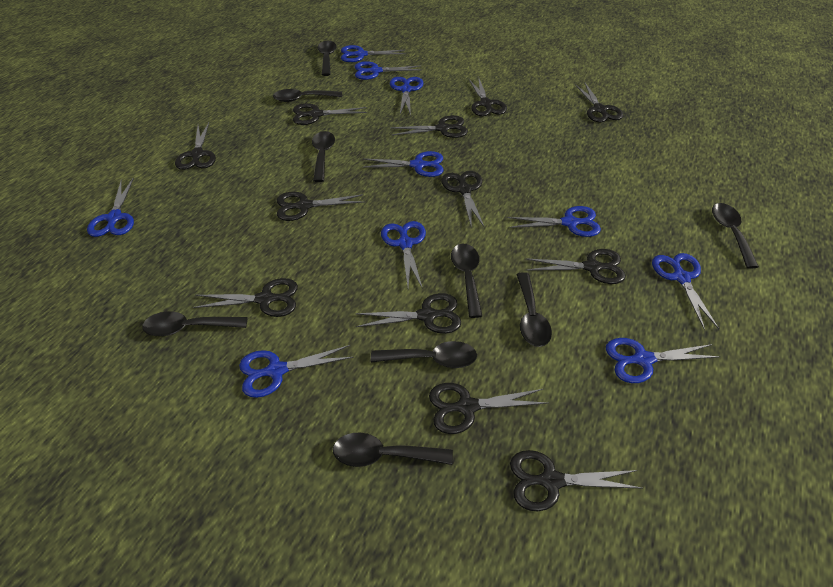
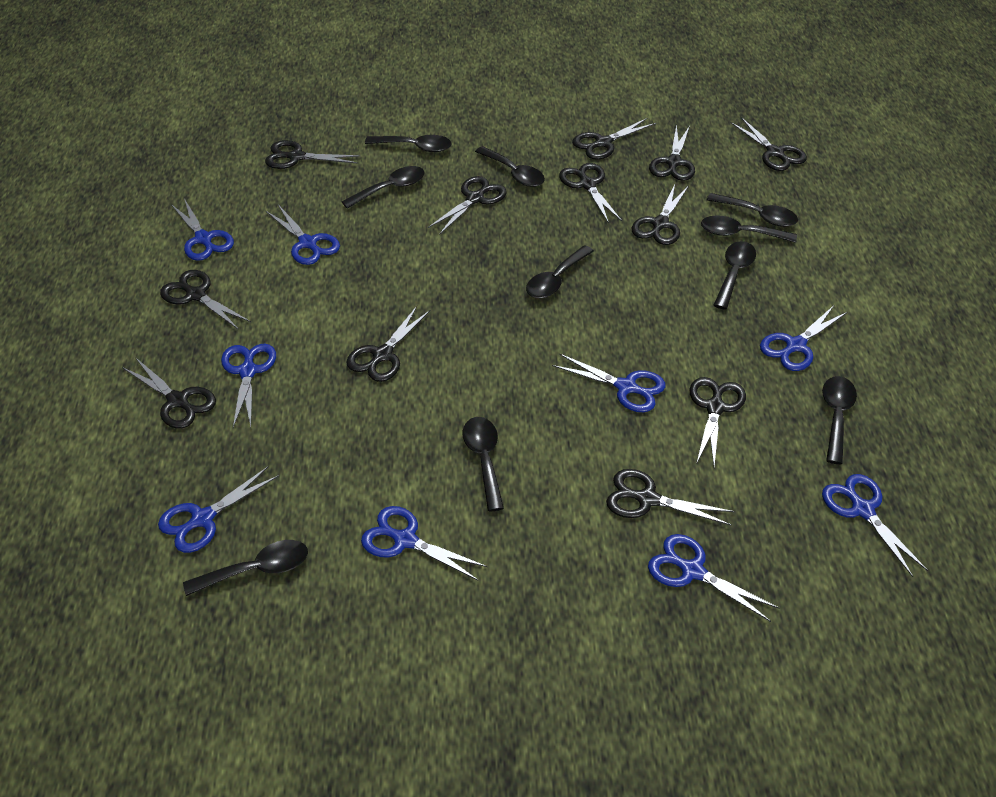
black spoon: 9 -> 10
blue scissors: 10 -> 9

